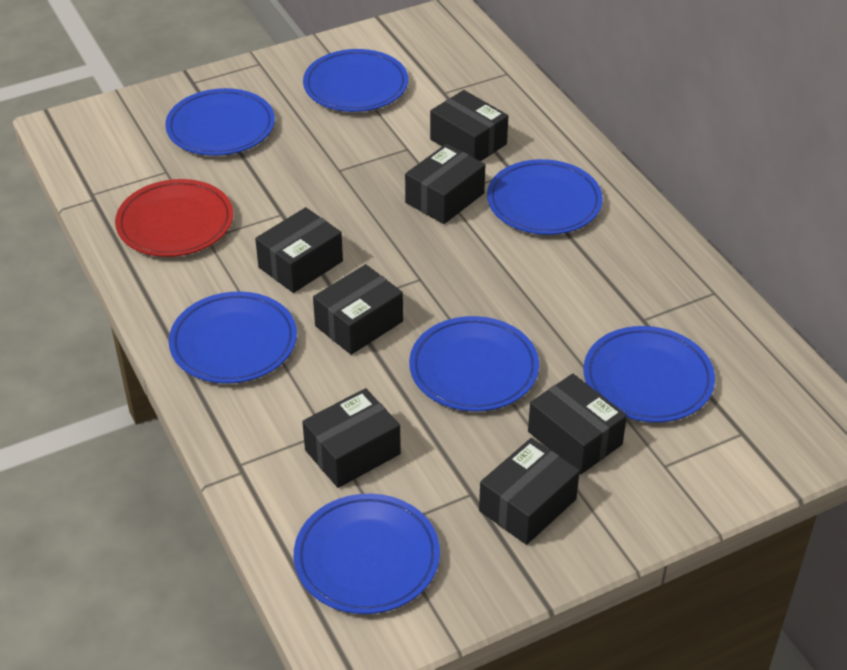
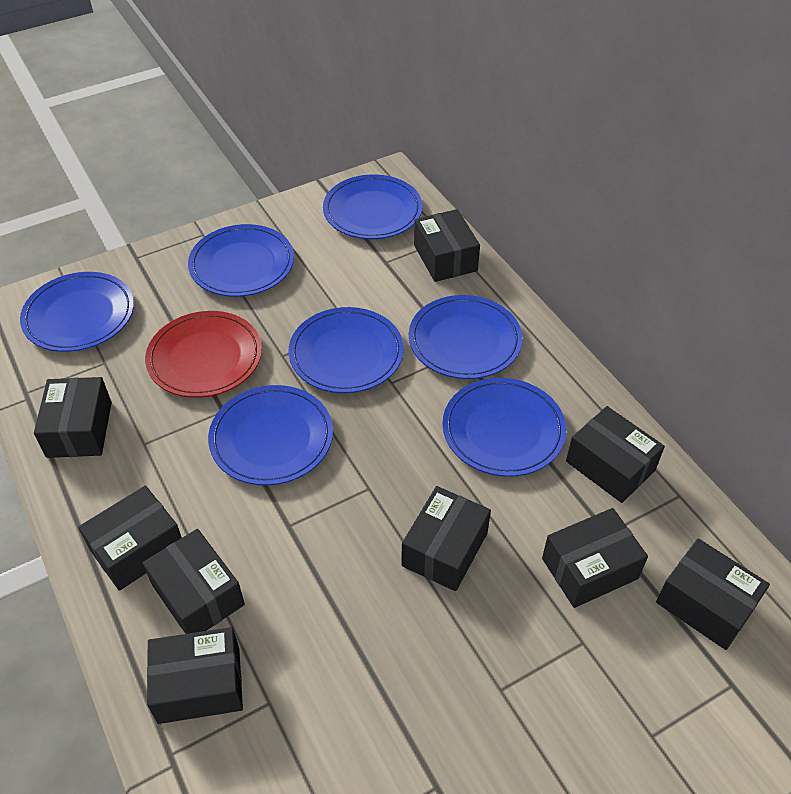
black box: 7 -> 9

